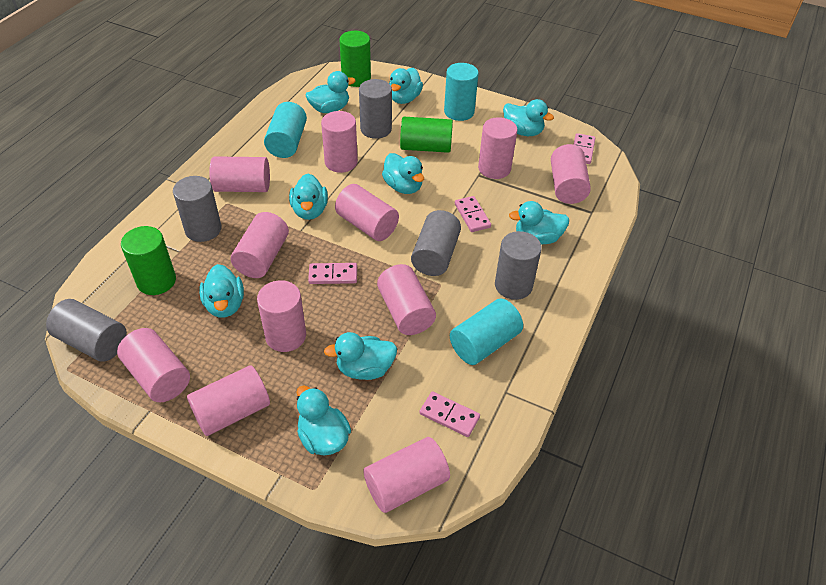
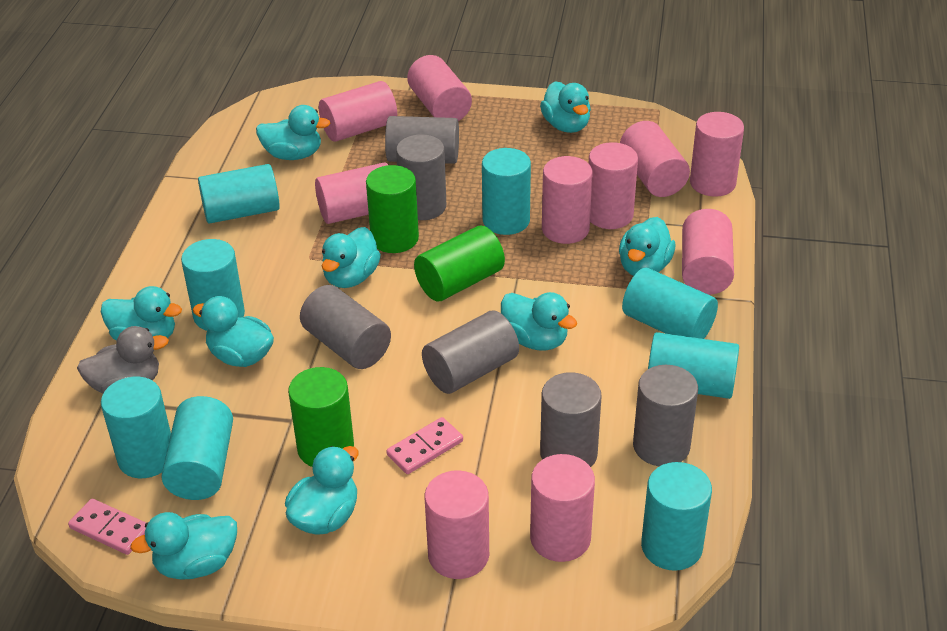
grey cylinder: 5 -> 6
grey duck: 0 -> 1
pink cylinder: 11 -> 10
pink domino: 4 -> 2
turquoise cylinder: 3 -> 8

